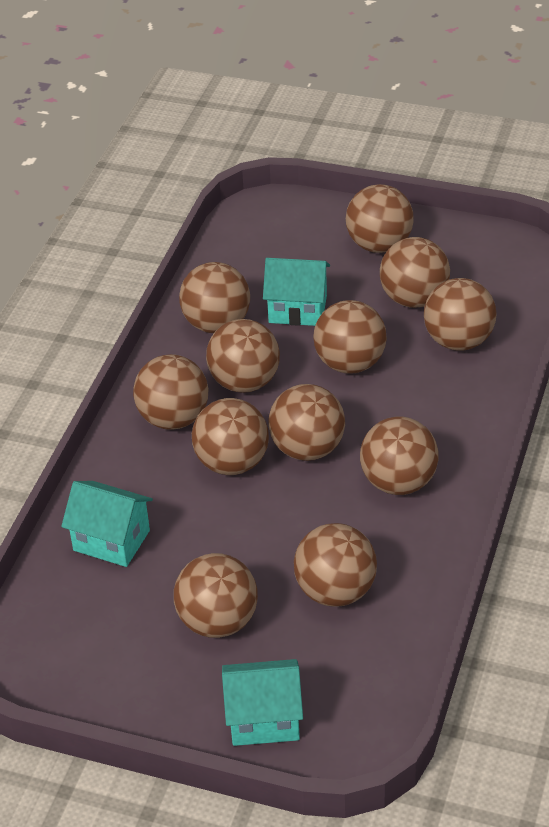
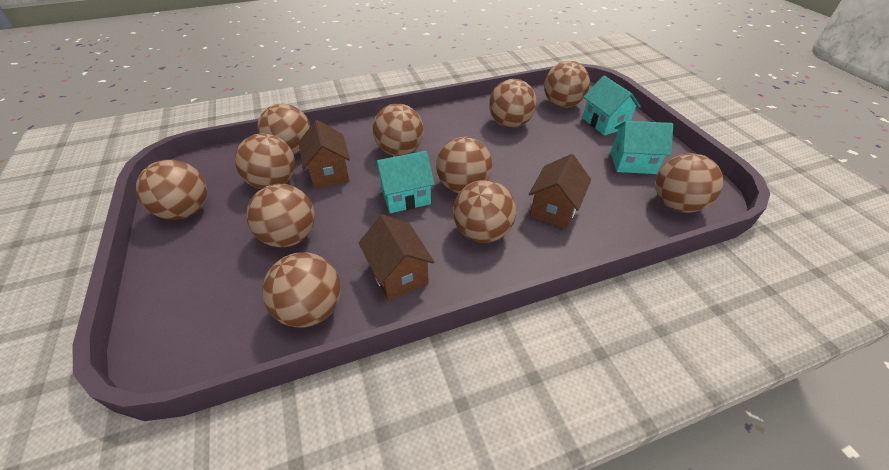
brown ball: 12 -> 11
brown house: 0 -> 3

